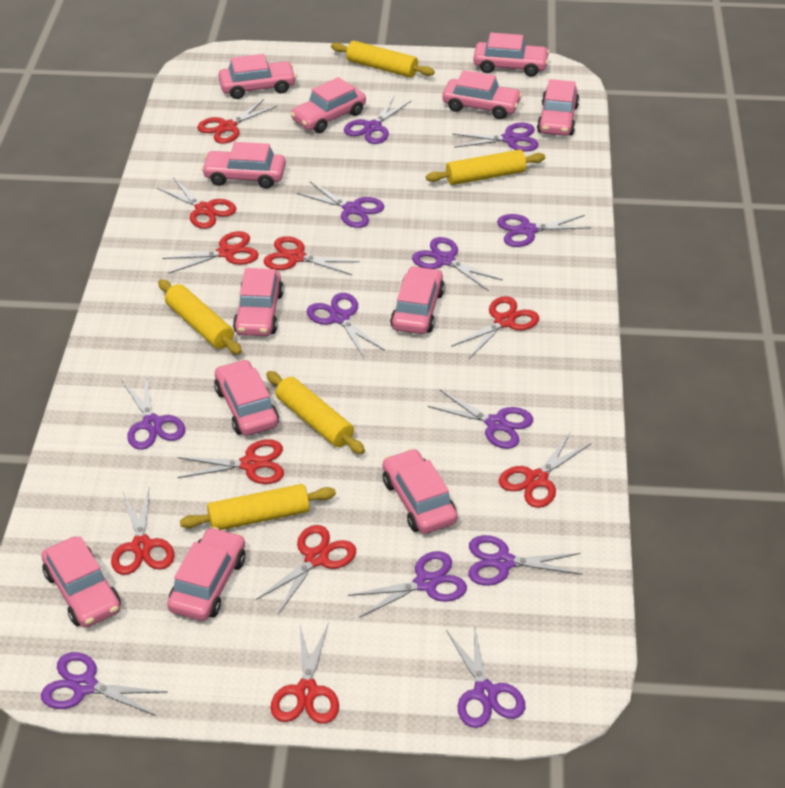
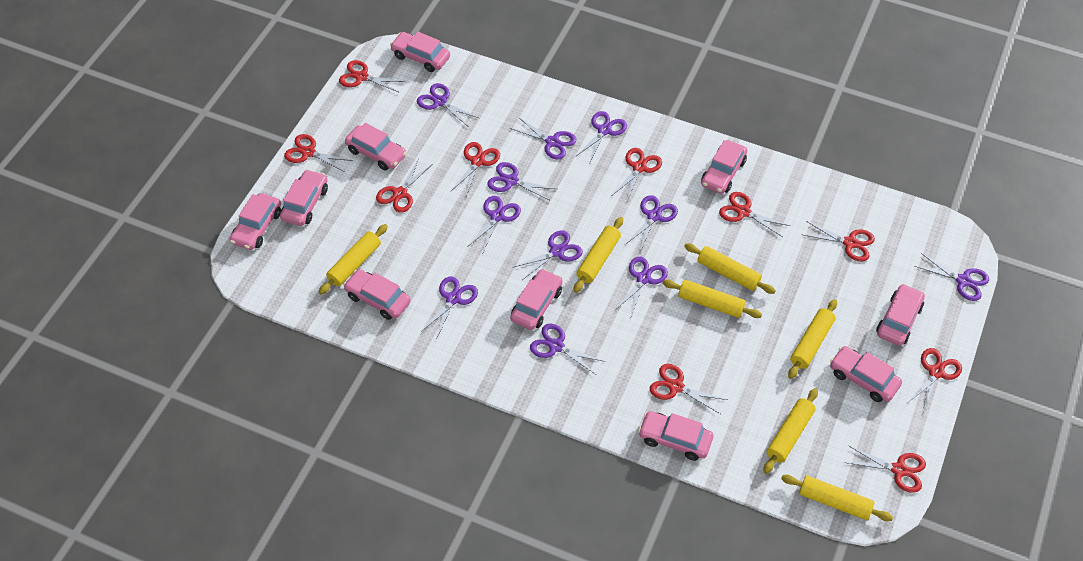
pink car: 12 -> 10
purple scissors: 12 -> 11
yellow rolling pin: 5 -> 7

